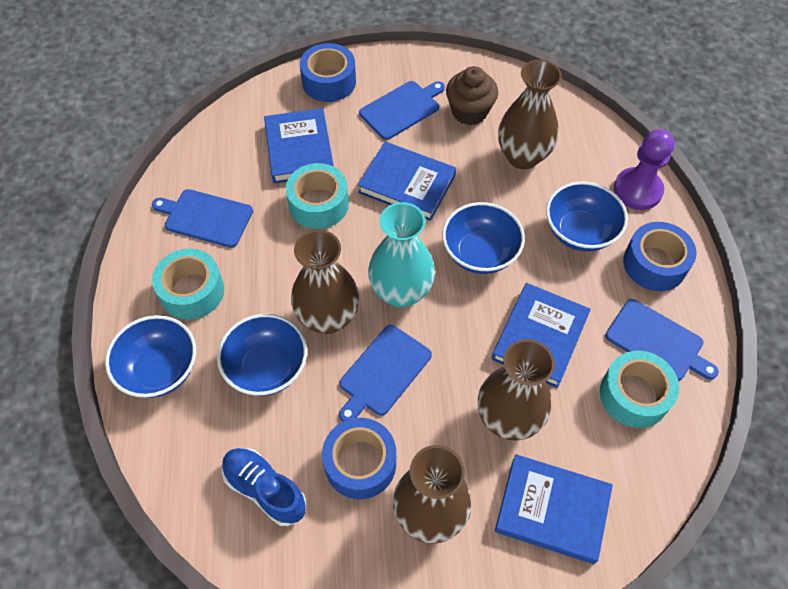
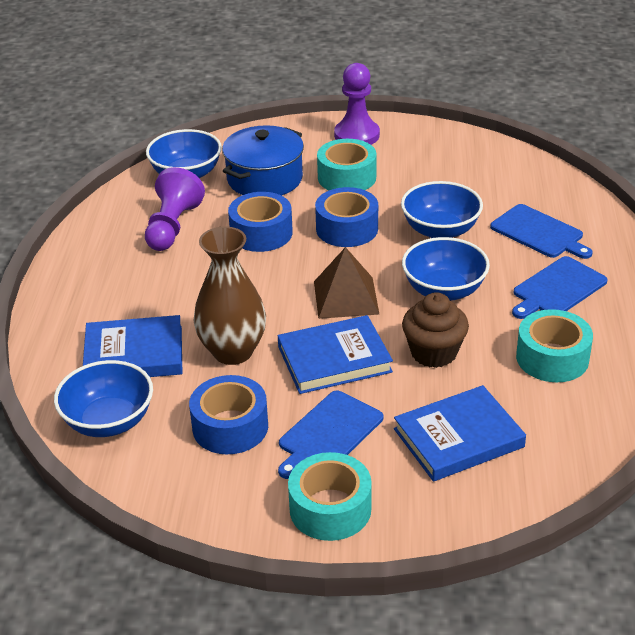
blue book: 4 -> 3
blue cutting board: 4 -> 3
blue pot: 0 -> 1
blue shoe: 1 -> 0
brown pyramid: 0 -> 1
brown vase: 4 -> 1
purple pawn: 1 -> 2
turquoise vase: 1 -> 0

